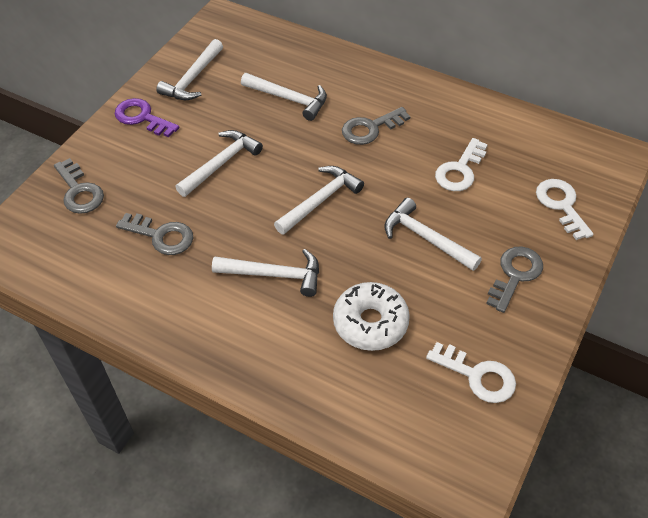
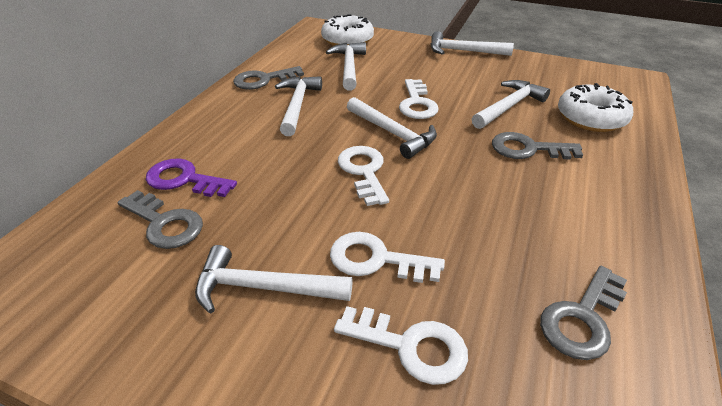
white donut: 1 -> 2
white key: 3 -> 4

